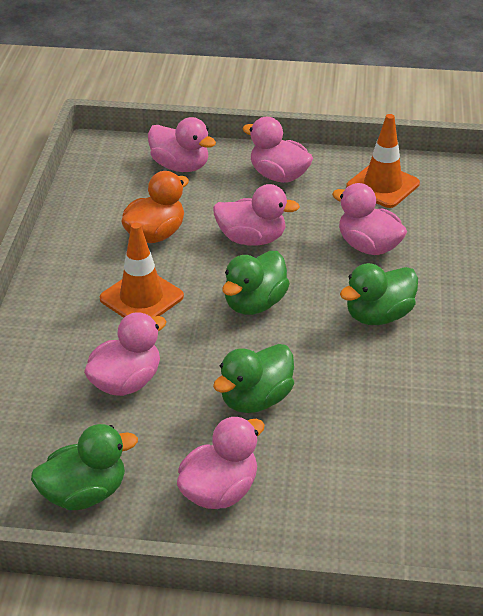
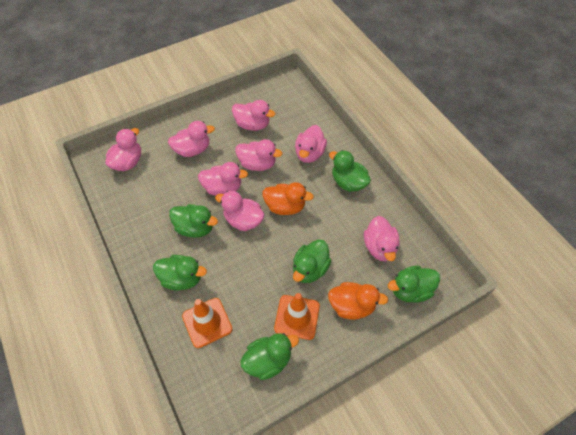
green duck: 4 -> 6
orange duck: 1 -> 2
pink duck: 6 -> 8

